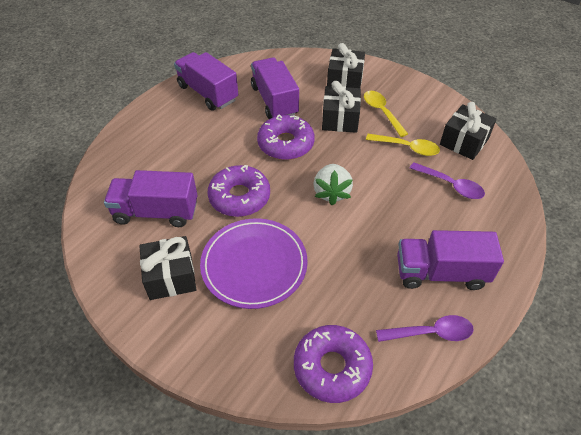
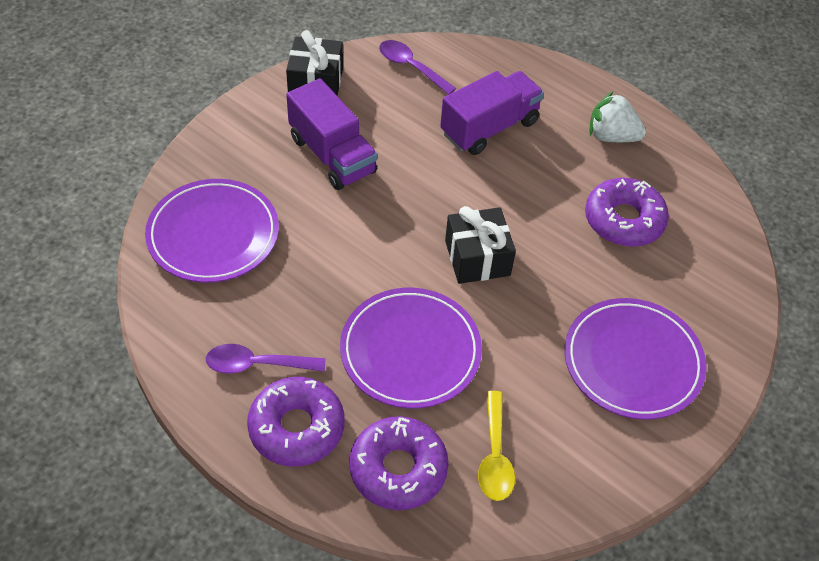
black gift: 4 -> 2
purple plate: 1 -> 3
purple truck: 4 -> 2
yellow spoon: 2 -> 1

